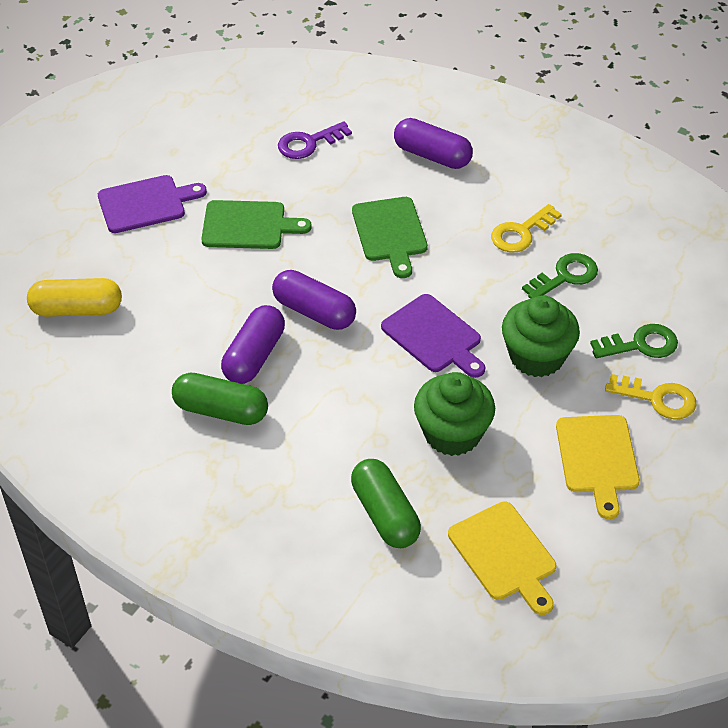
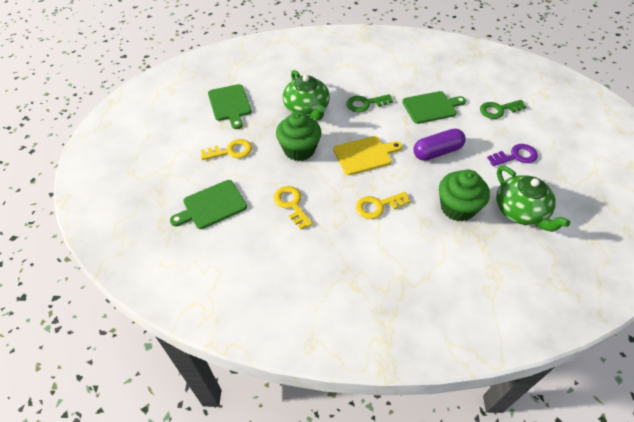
green capsule: 2 -> 0
green cutting board: 2 -> 3
green teapot: 0 -> 2
purple capsule: 3 -> 1
purple cutting board: 2 -> 0
yellow capsule: 1 -> 0
yellow cutting board: 2 -> 1
yellow key: 2 -> 3

